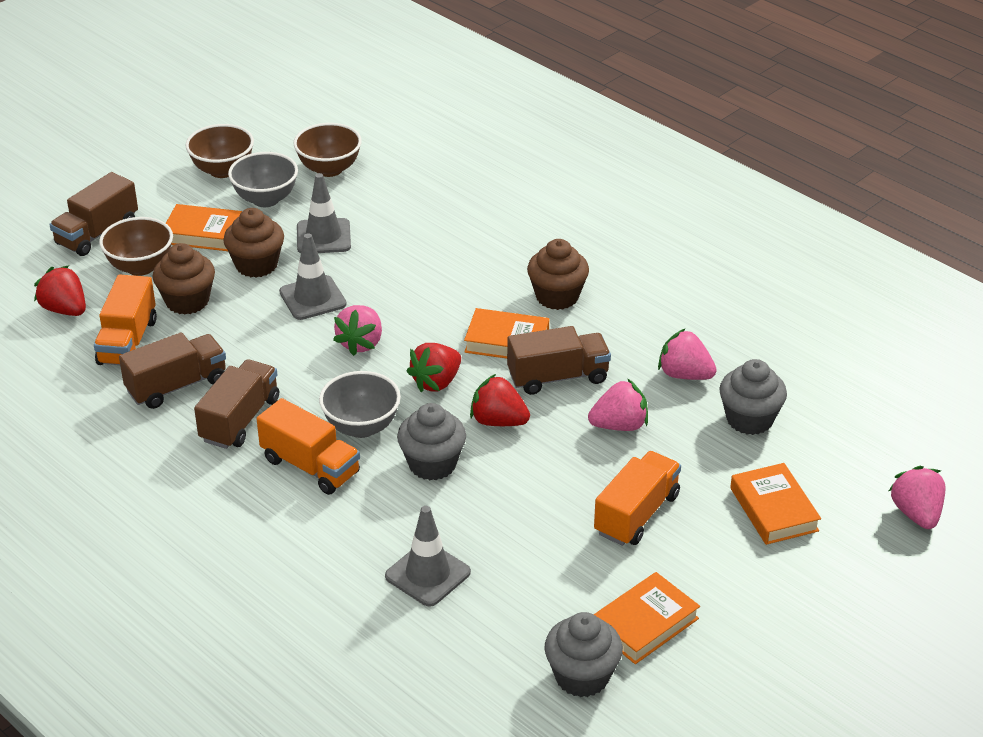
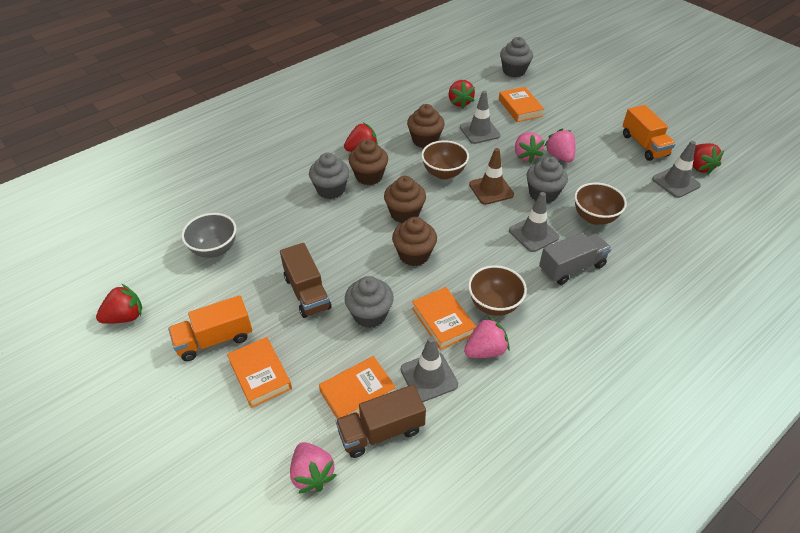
brown cupcake: 3 -> 4
brown traffic cone: 0 -> 1
brown truck: 4 -> 2
grey bowl: 2 -> 1
grey cupcake: 3 -> 4
grey traffic cone: 3 -> 4
grey truck: 0 -> 1
orange truck: 3 -> 2
red strawberry: 3 -> 4

